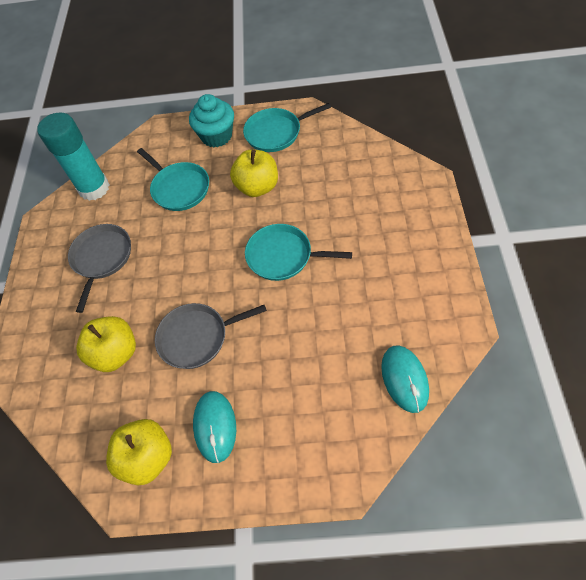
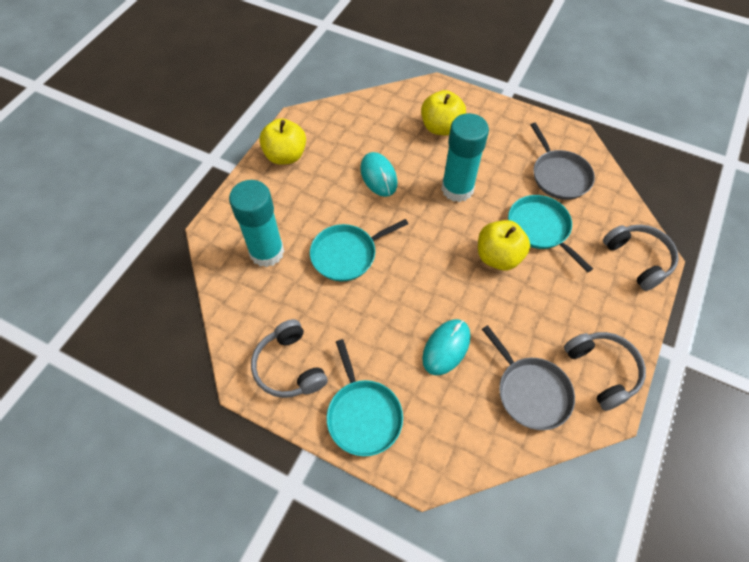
grey headphones: 0 -> 3
turquoise cupcake: 1 -> 0
turquoise glue stick: 1 -> 2

